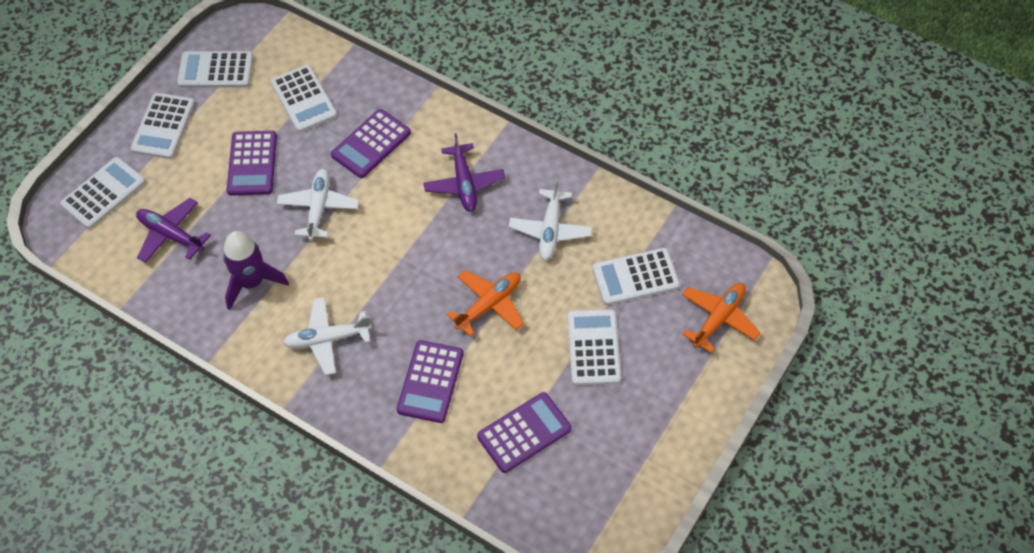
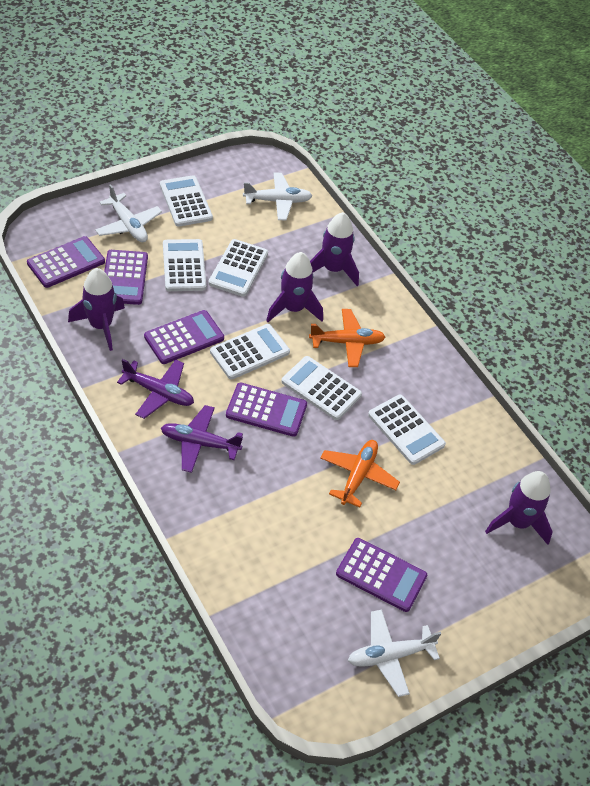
purple calculator: 4 -> 5
purple rocket: 1 -> 4

